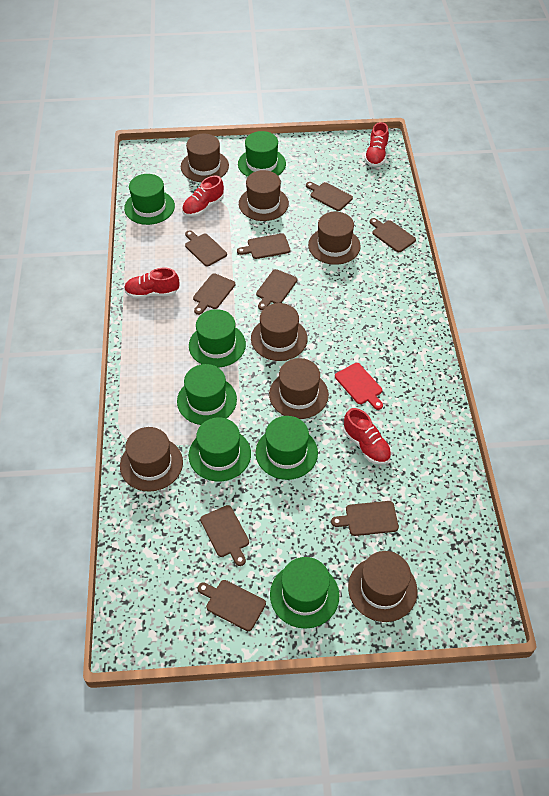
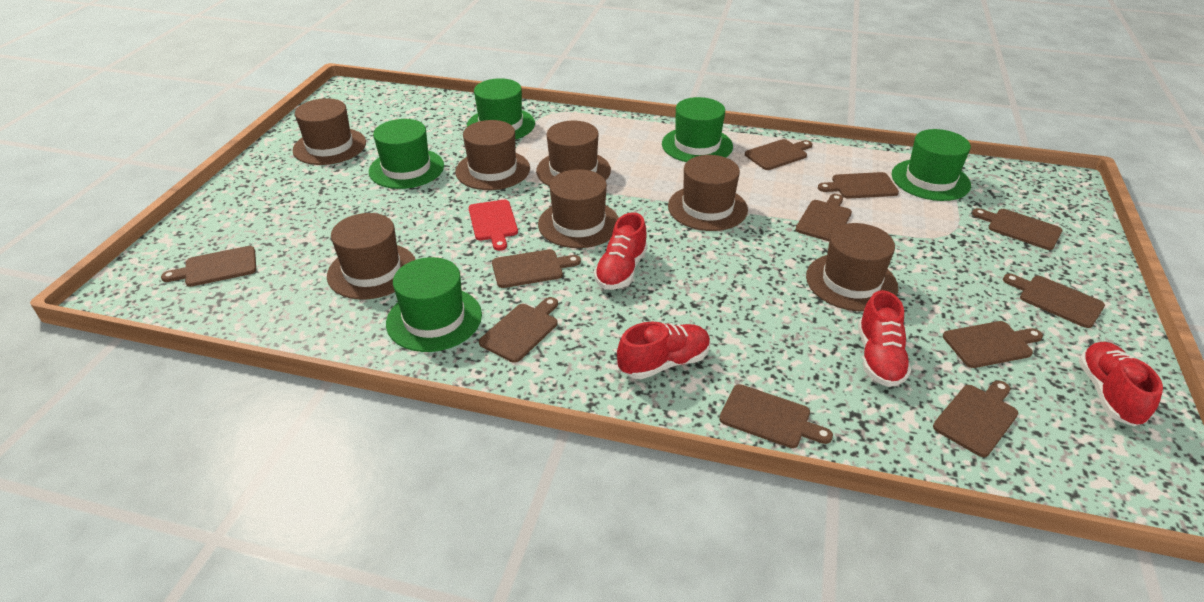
brown cutting board: 9 -> 11
green hat: 7 -> 5

